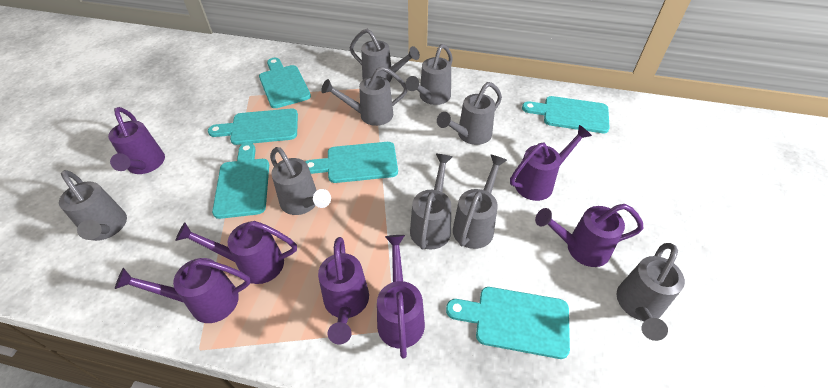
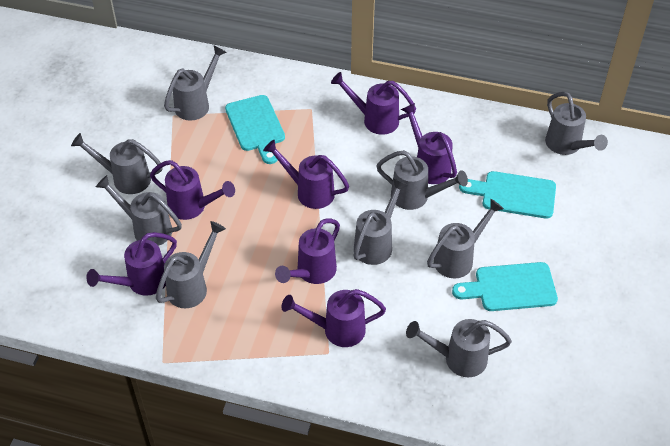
turquoise cutting board: 6 -> 3

